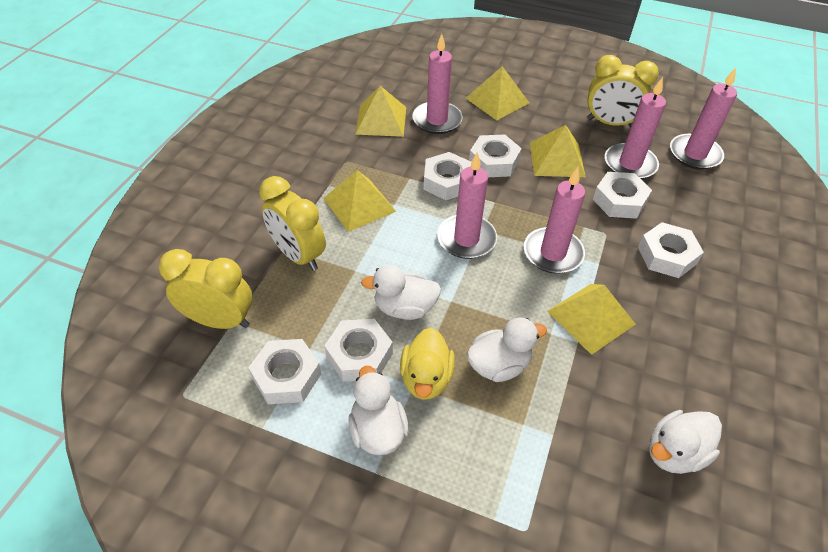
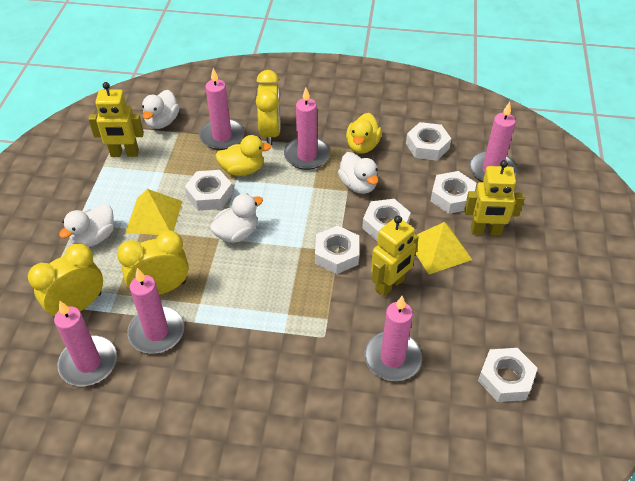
pink candle: 5 -> 6
yellow duck: 1 -> 2
yellow pyramid: 5 -> 2
yellow robot: 0 -> 3

